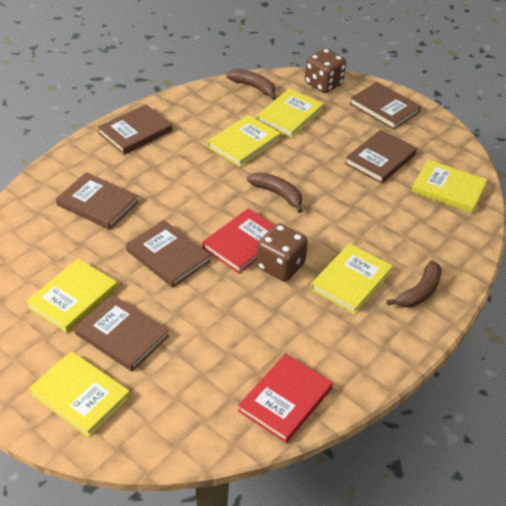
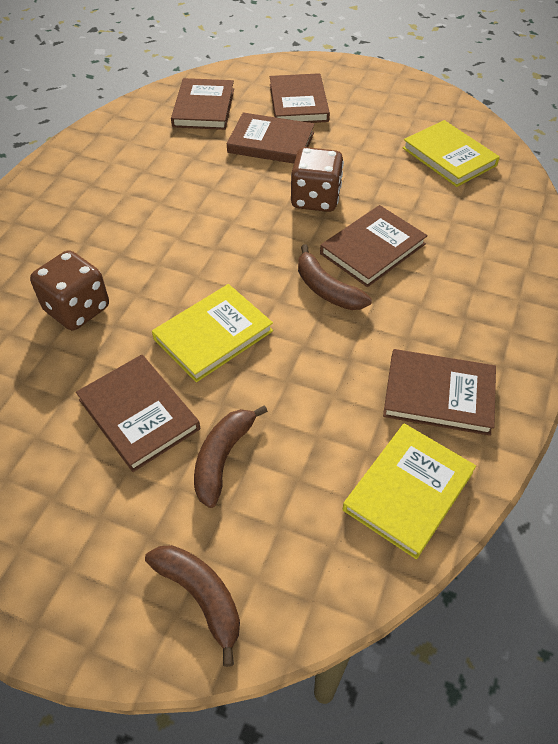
red book: 2 -> 0
yellow book: 6 -> 3

